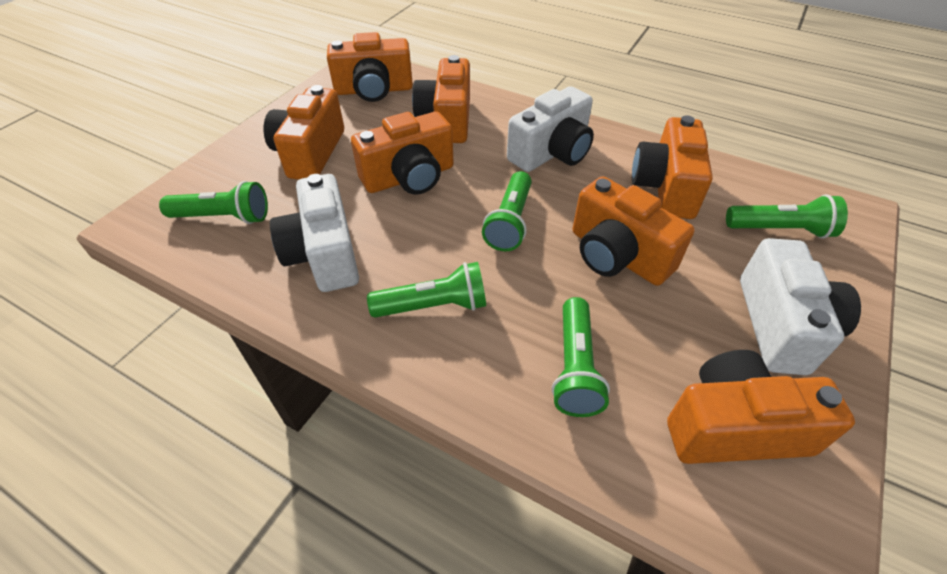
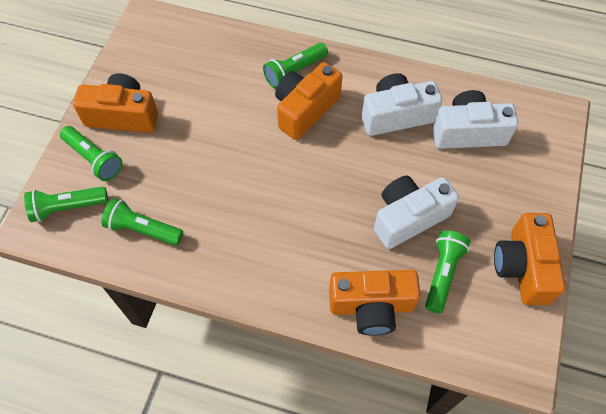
orange camera: 7 -> 4

